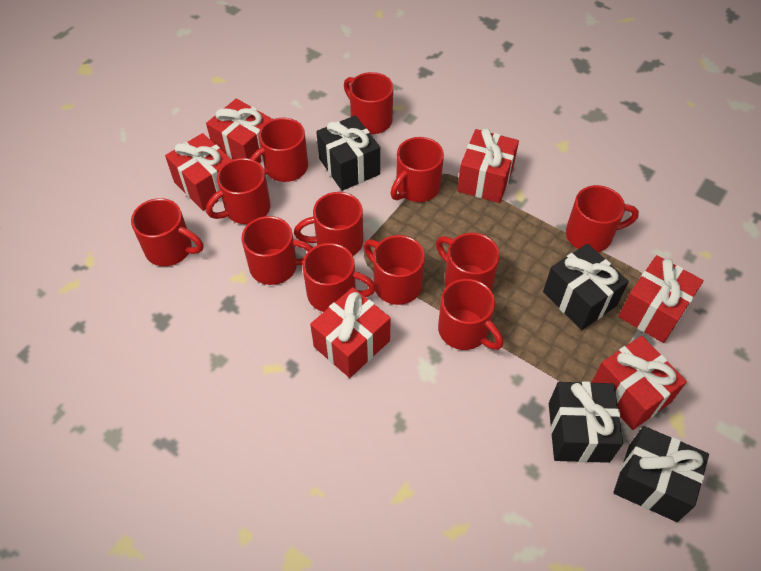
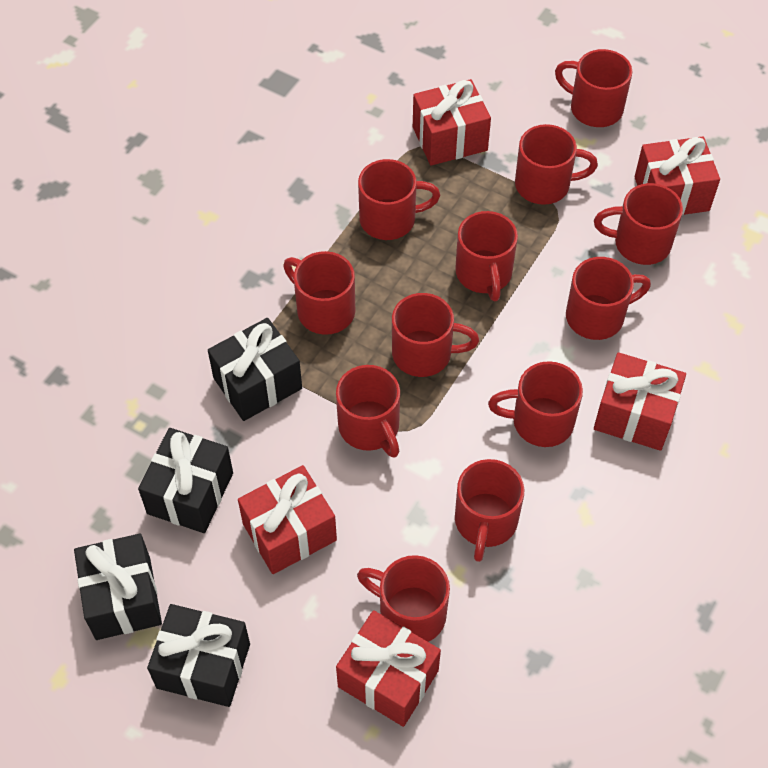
red gift: 6 -> 5

